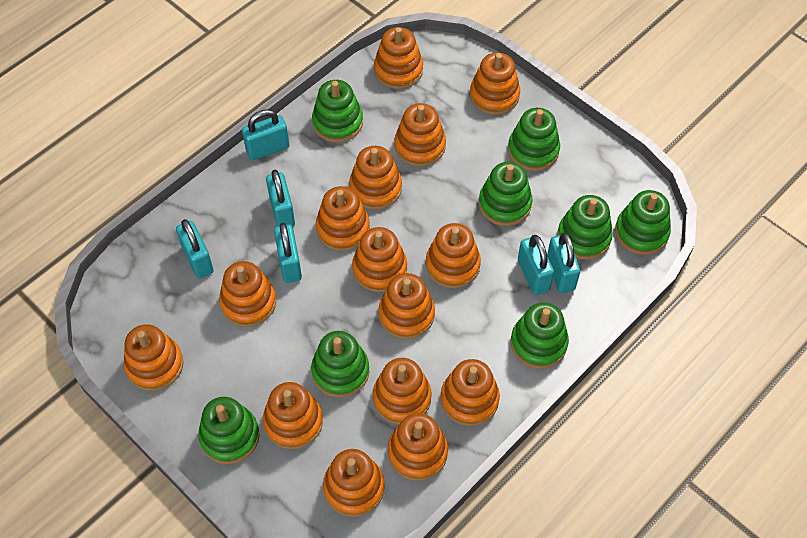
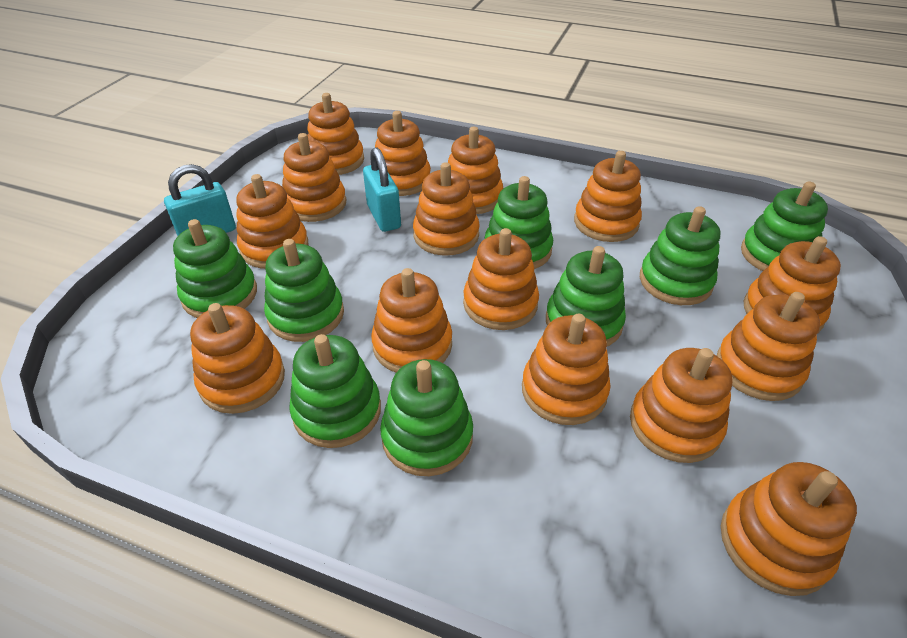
turquoise padlock: 6 -> 2

